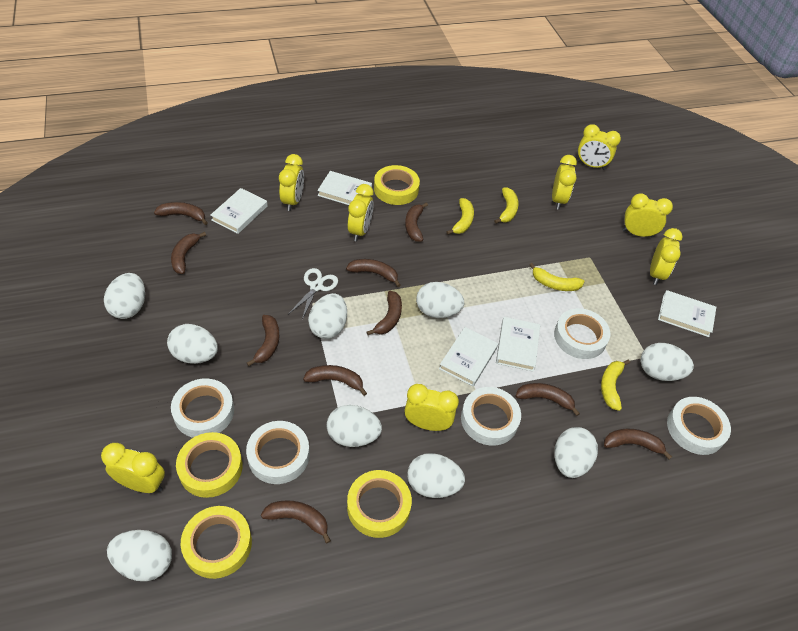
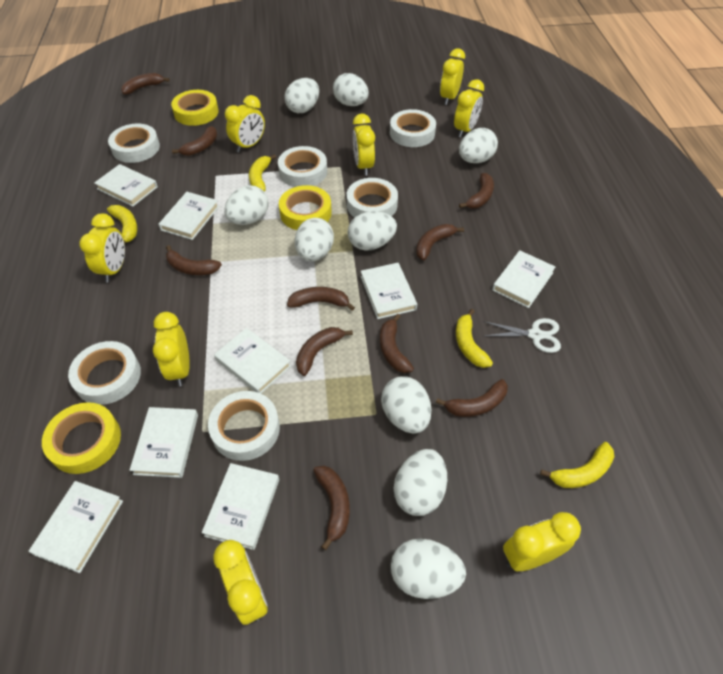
white book: 5 -> 8
white tape: 5 -> 6
yellow tape: 4 -> 3

